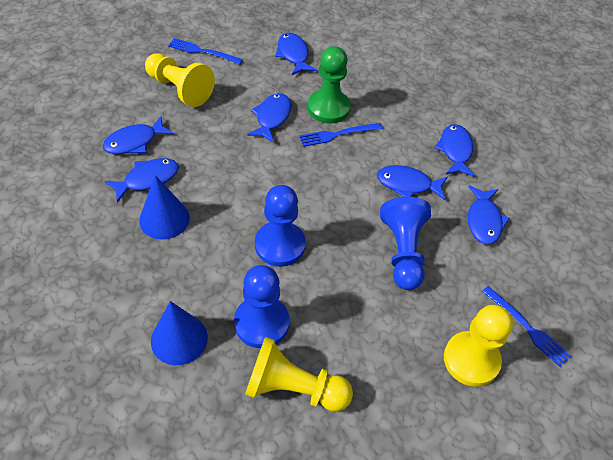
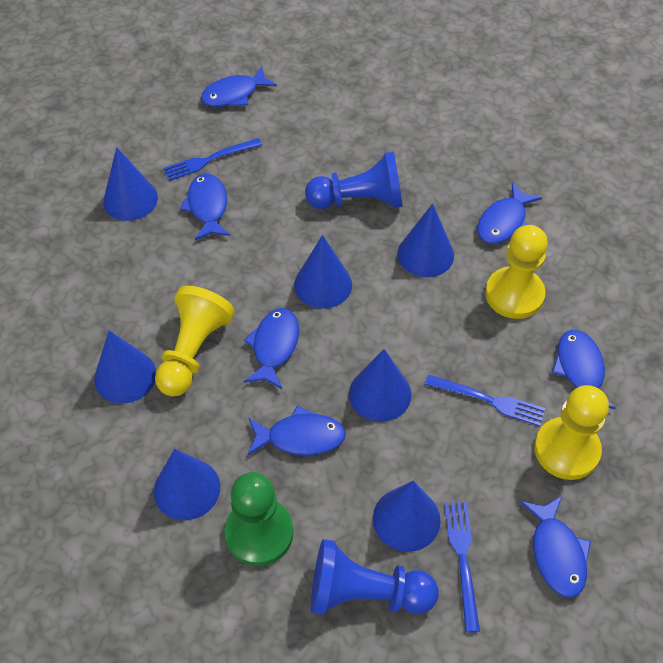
blue cone: 2 -> 7
blue pawn: 3 -> 2

